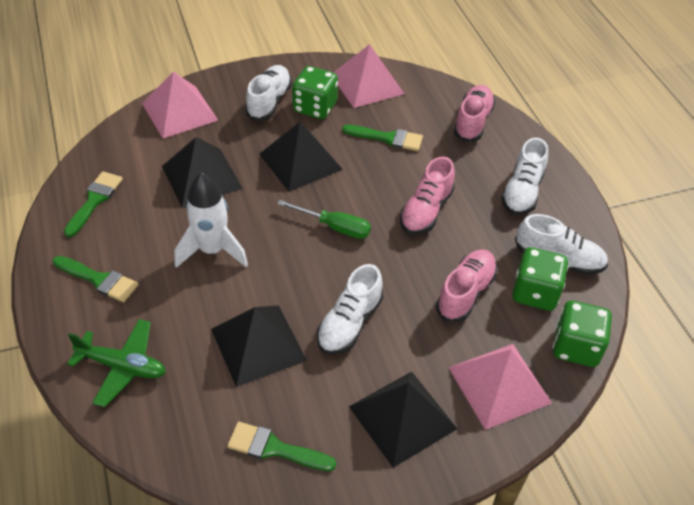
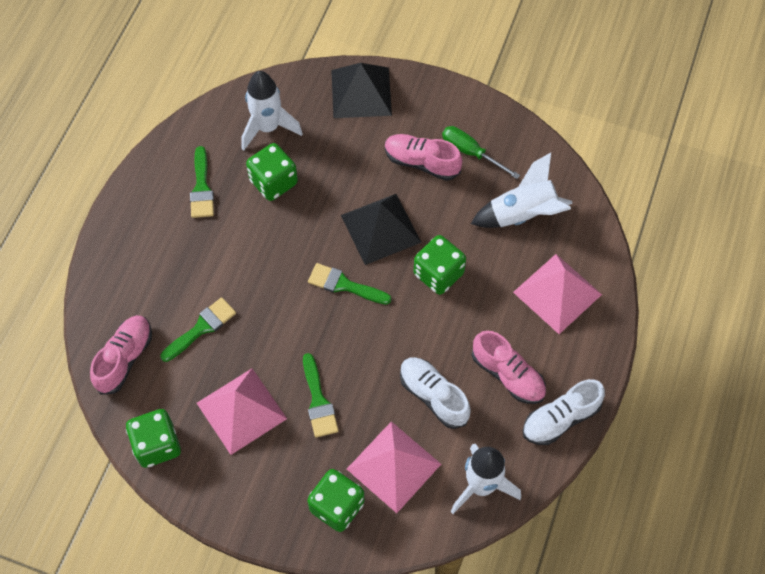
black pyramid: 4 -> 2
green dice: 3 -> 4
green plane: 1 -> 0
white rocket: 1 -> 3
white shoe: 4 -> 2

